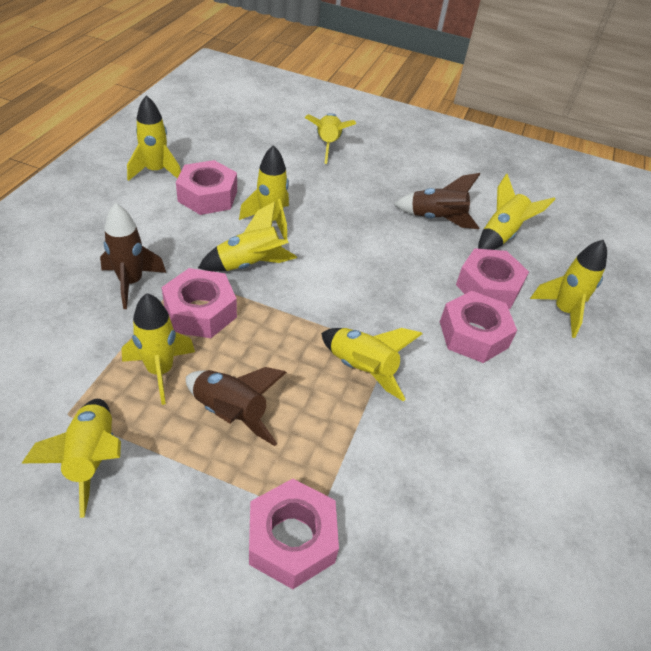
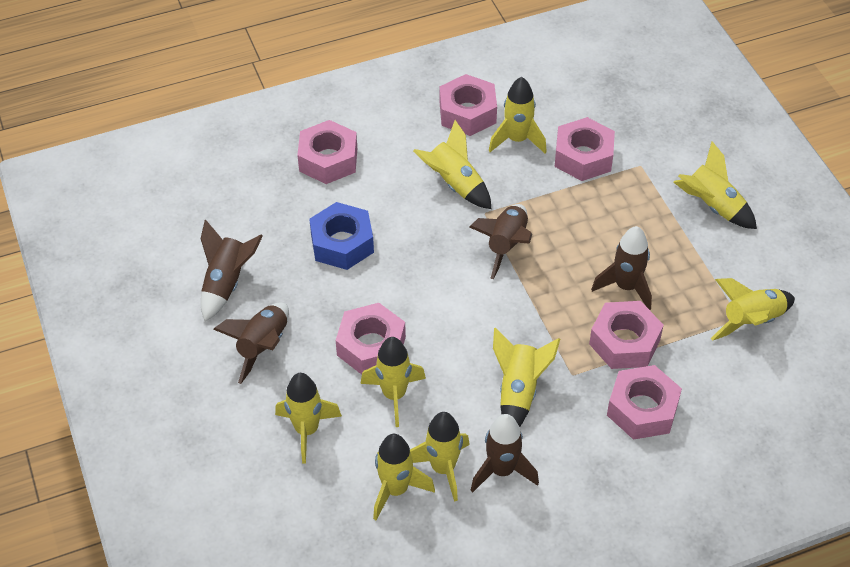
blue nut: 0 -> 1
brown rocket: 3 -> 5
pink nut: 5 -> 6

